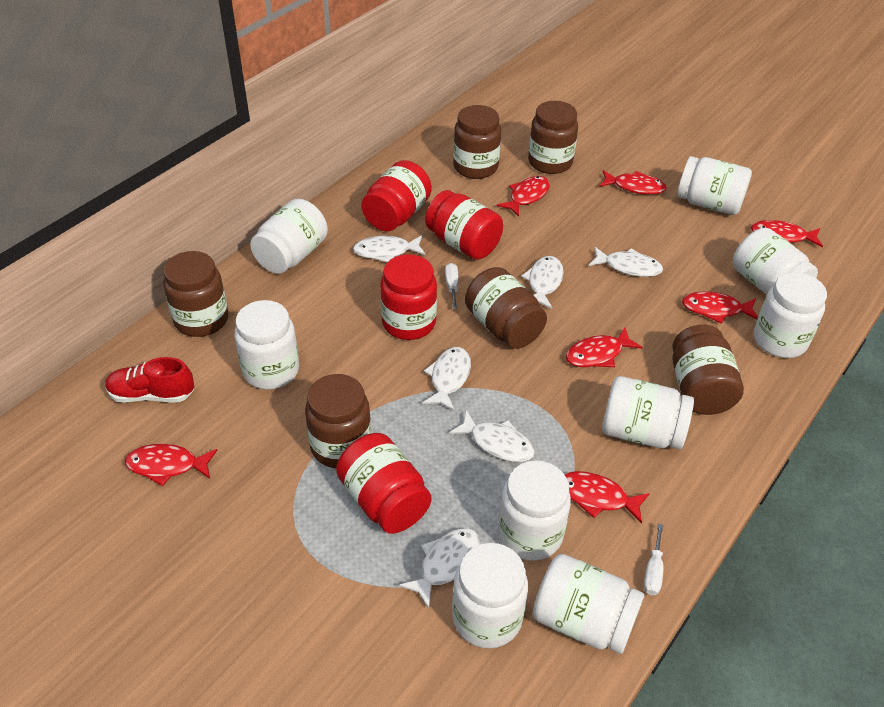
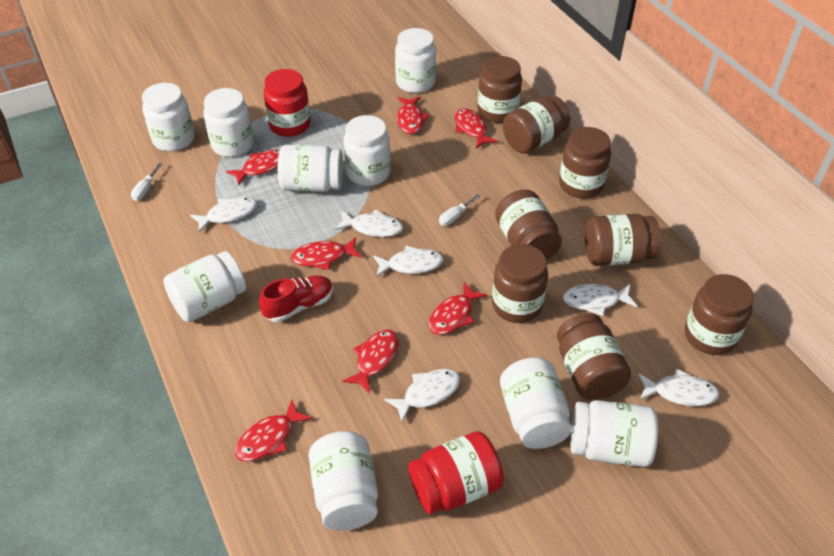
brown jar: 6 -> 8
red jar: 4 -> 2

